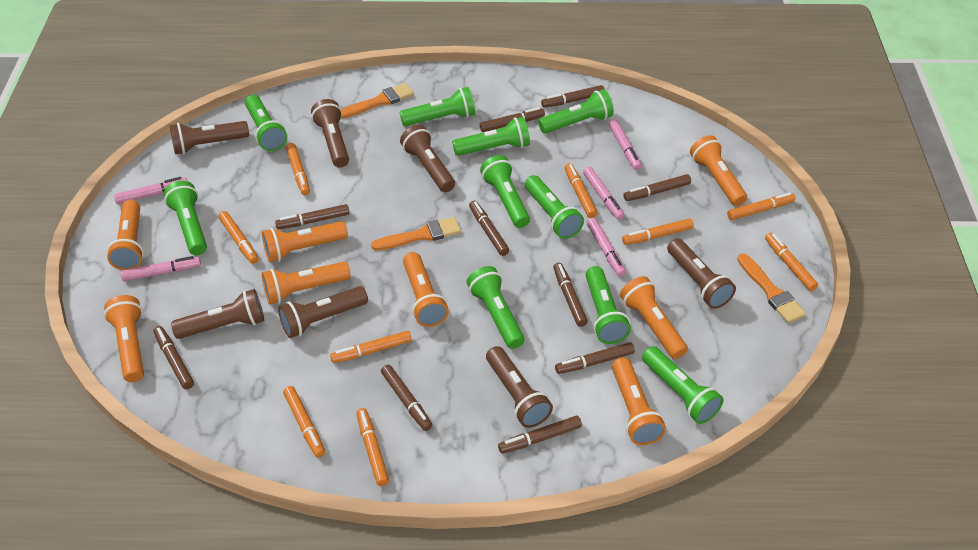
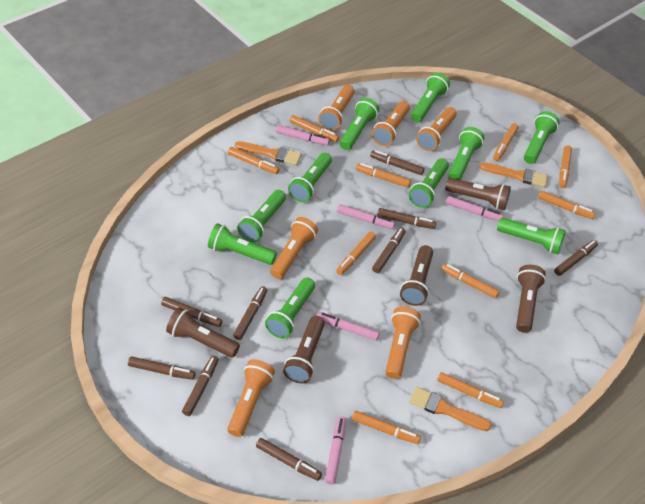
brown flashlight: 7 -> 5
brown marker: 10 -> 9
orange flashlight: 8 -> 6
orange marker: 9 -> 10

